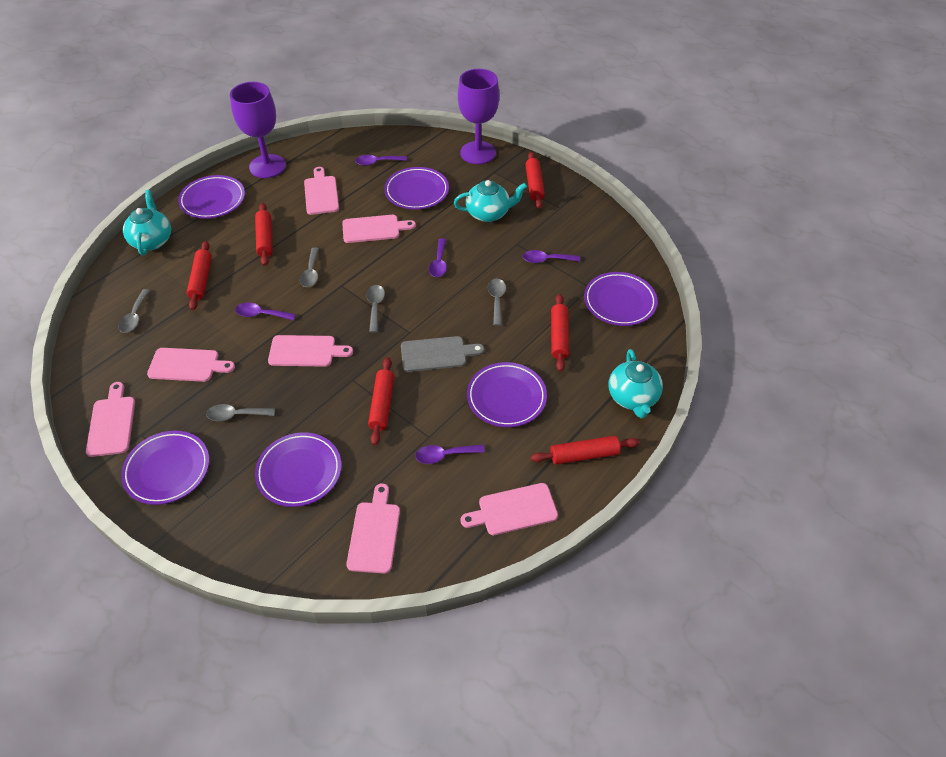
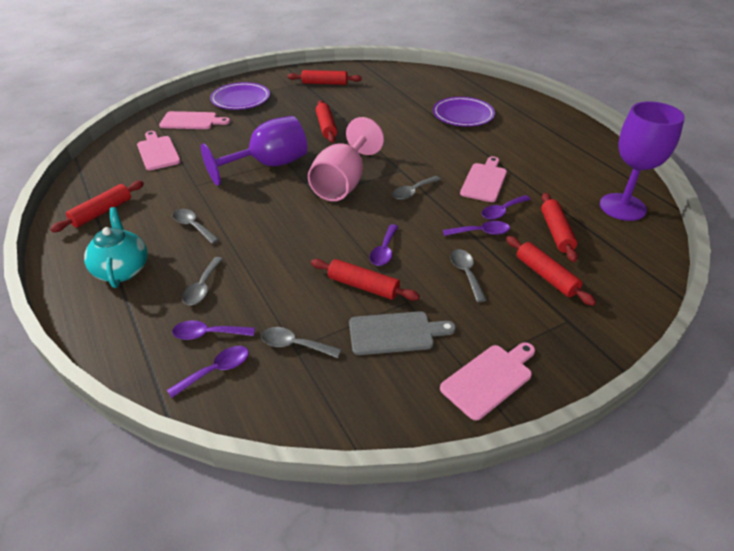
pink cutting board: 7 -> 4
pink goblet: 0 -> 1
purple plate: 6 -> 2
turquoise teapot: 3 -> 1

